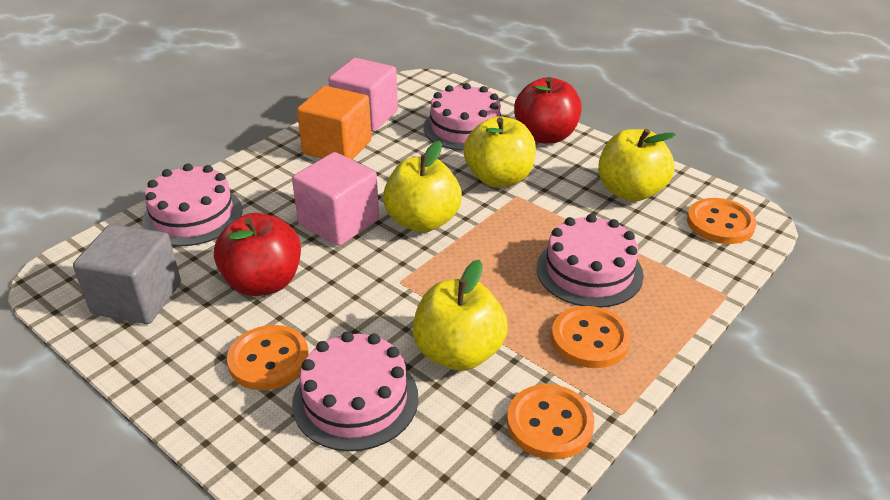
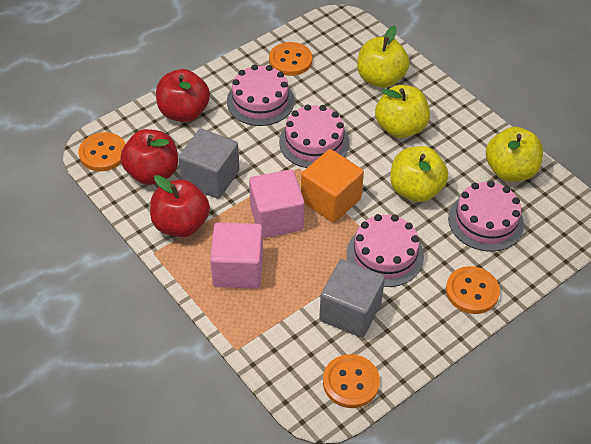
grey cube: 1 -> 2
red apple: 2 -> 3

